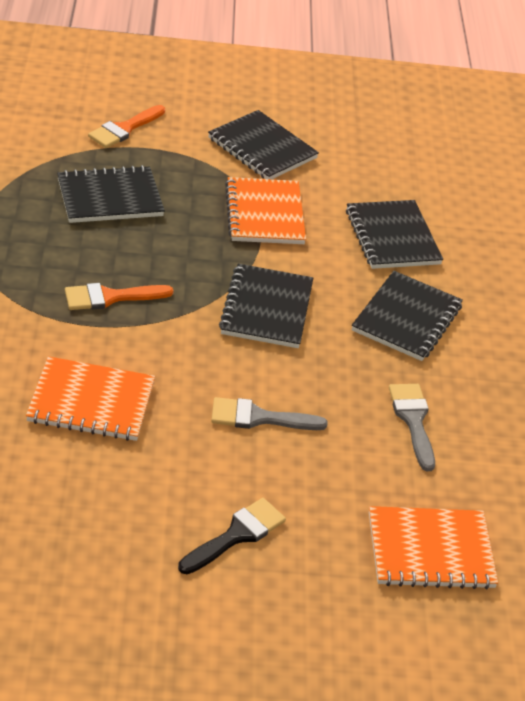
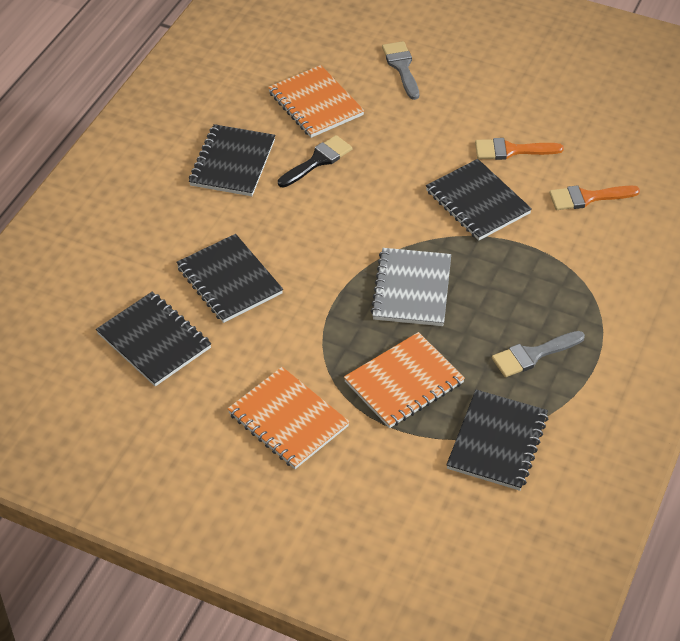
grey notebook: 0 -> 1

